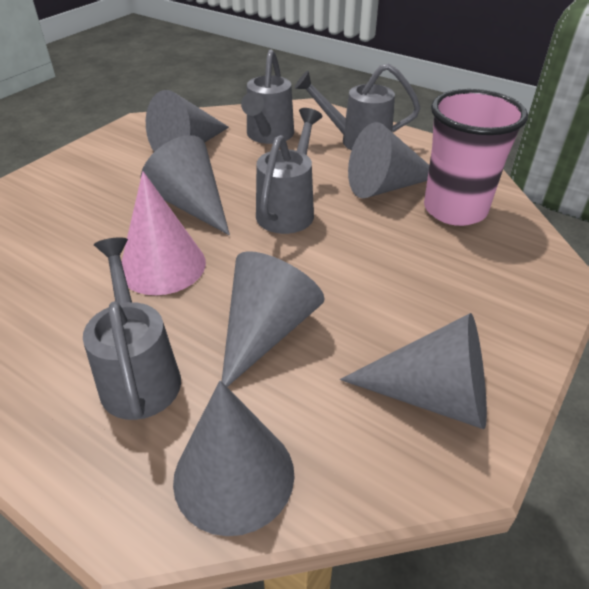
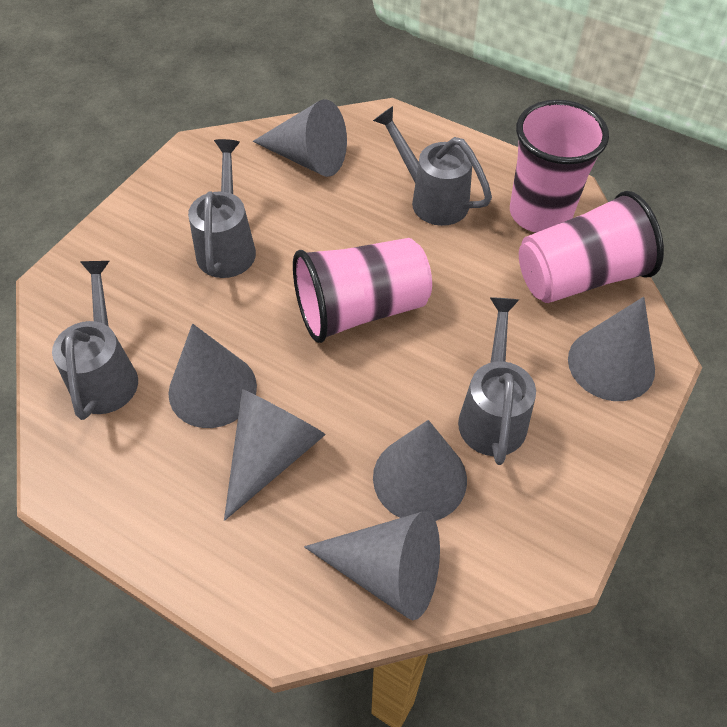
pink cone: 1 -> 0
pink cup: 1 -> 3

